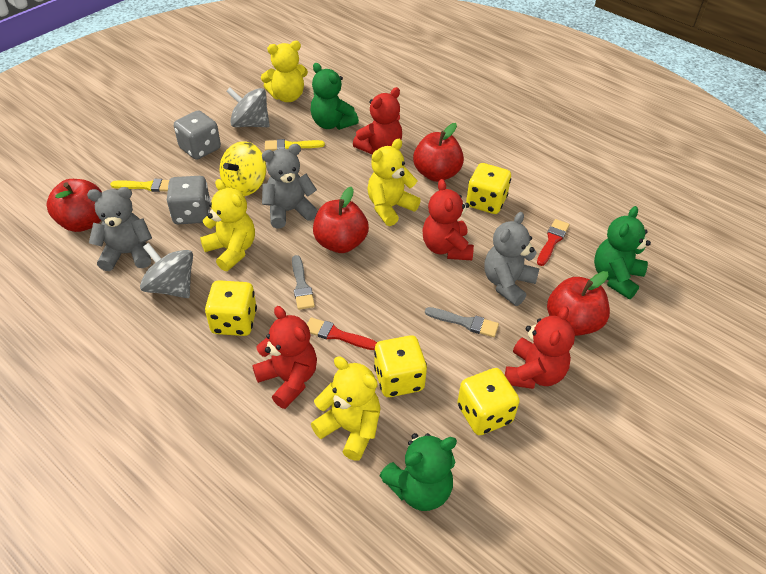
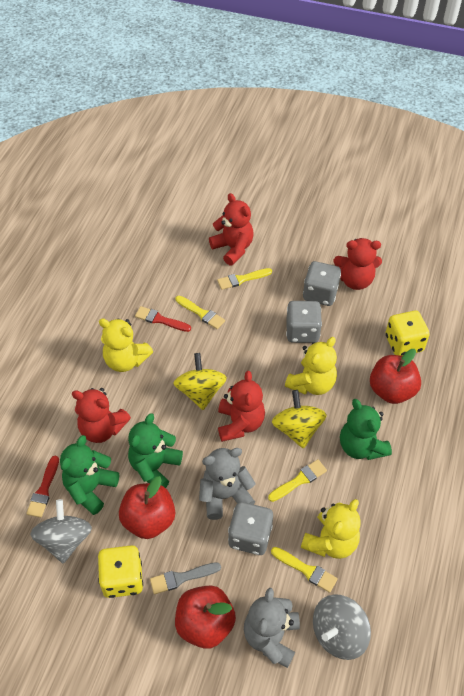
grey brush: 2 -> 1
grey dice: 2 -> 3
grey teddy bear: 3 -> 2
red apple: 4 -> 3
yellow brush: 2 -> 4
yellow dice: 4 -> 2
yellow spinning top: 1 -> 2
yellow teddy bear: 4 -> 3

